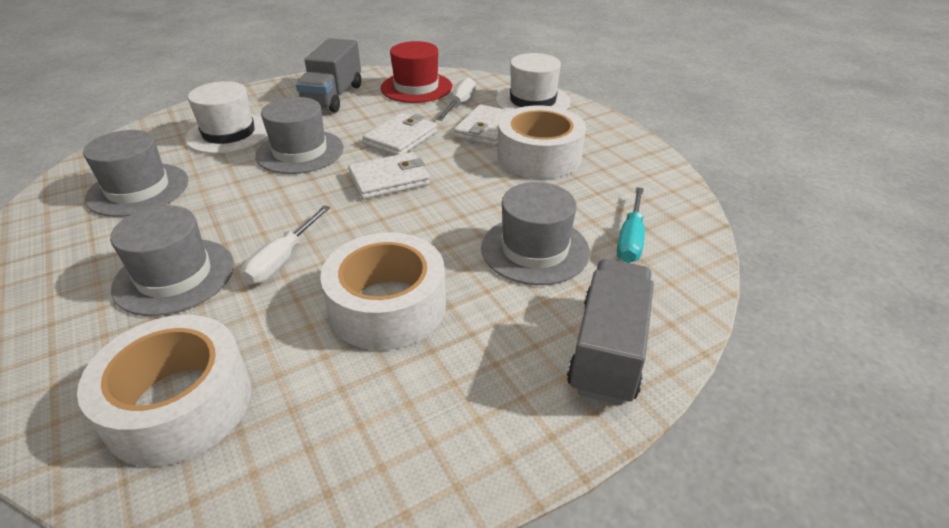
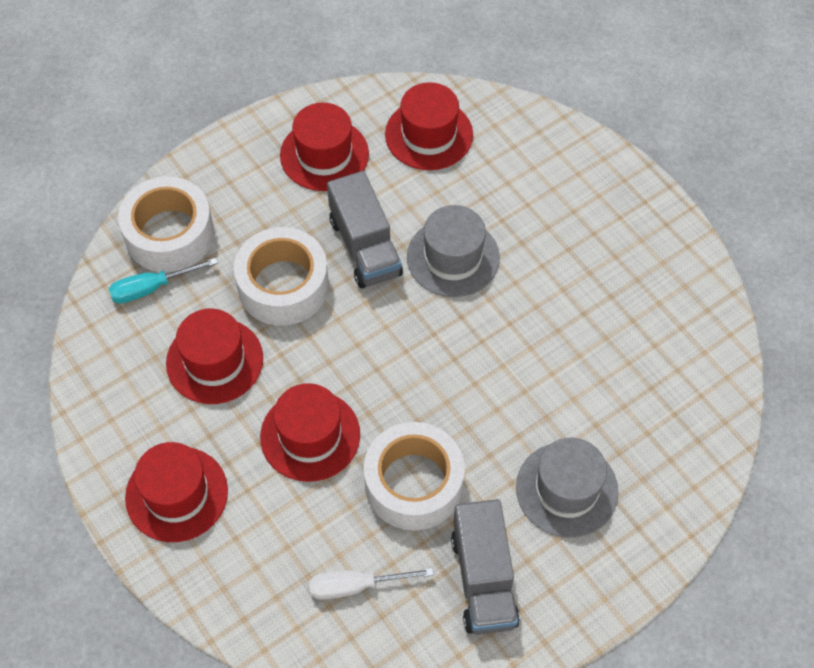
grey hat: 4 -> 2
red hat: 1 -> 5
white hat: 2 -> 0
white screwdriver: 2 -> 1
white wallet: 3 -> 0

